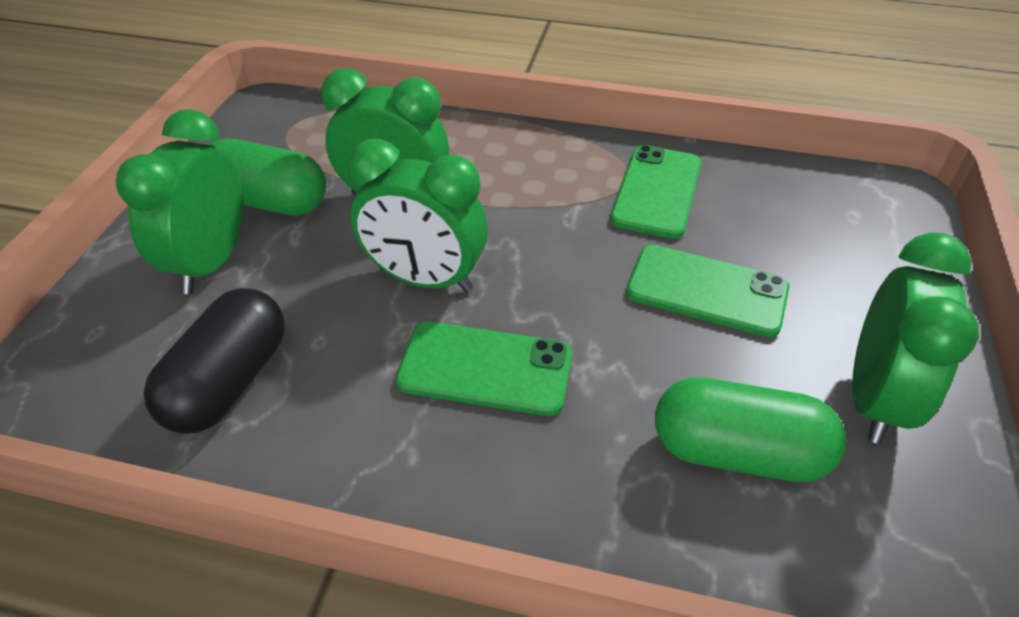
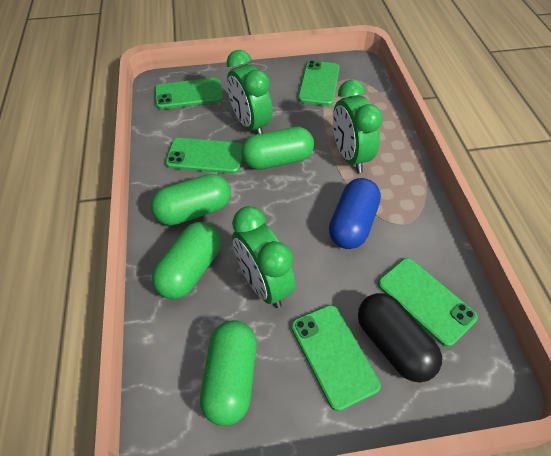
blue capsule: 0 -> 1
green capsule: 2 -> 4
green clock: 4 -> 3
green phone: 3 -> 5

